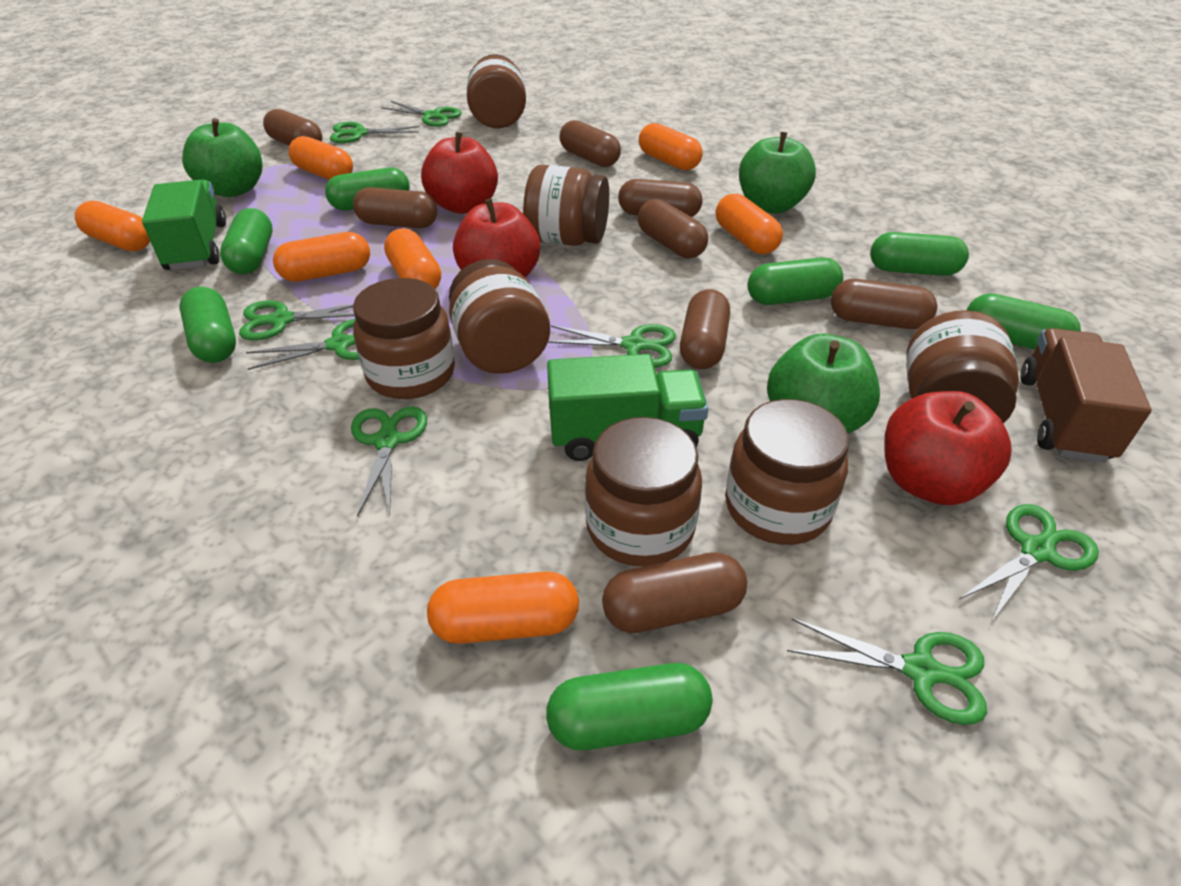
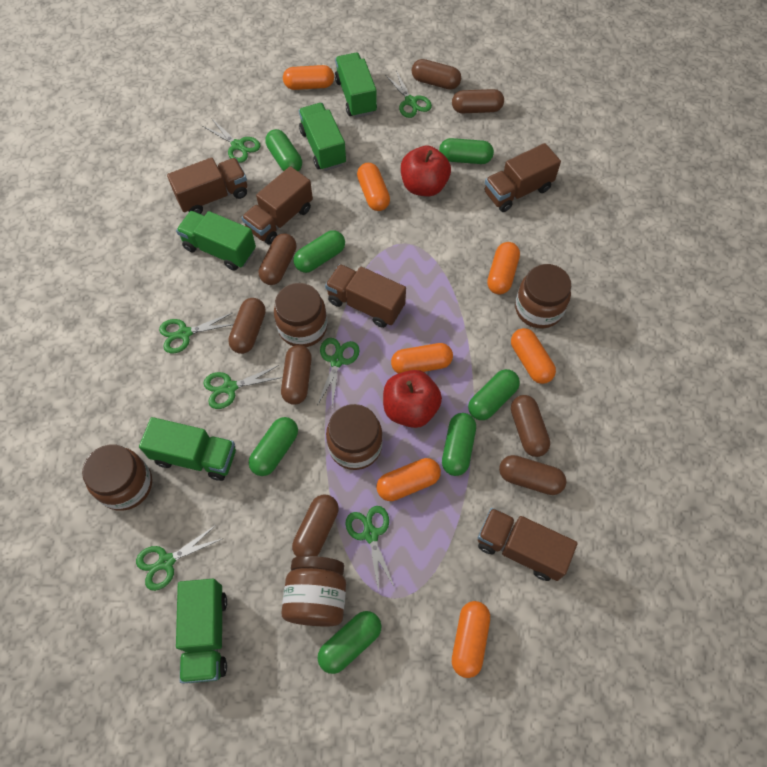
brown jar: 7 -> 5
brown truck: 1 -> 5
green apple: 3 -> 0
green scissors: 8 -> 7
green truck: 2 -> 5
red apple: 3 -> 2

